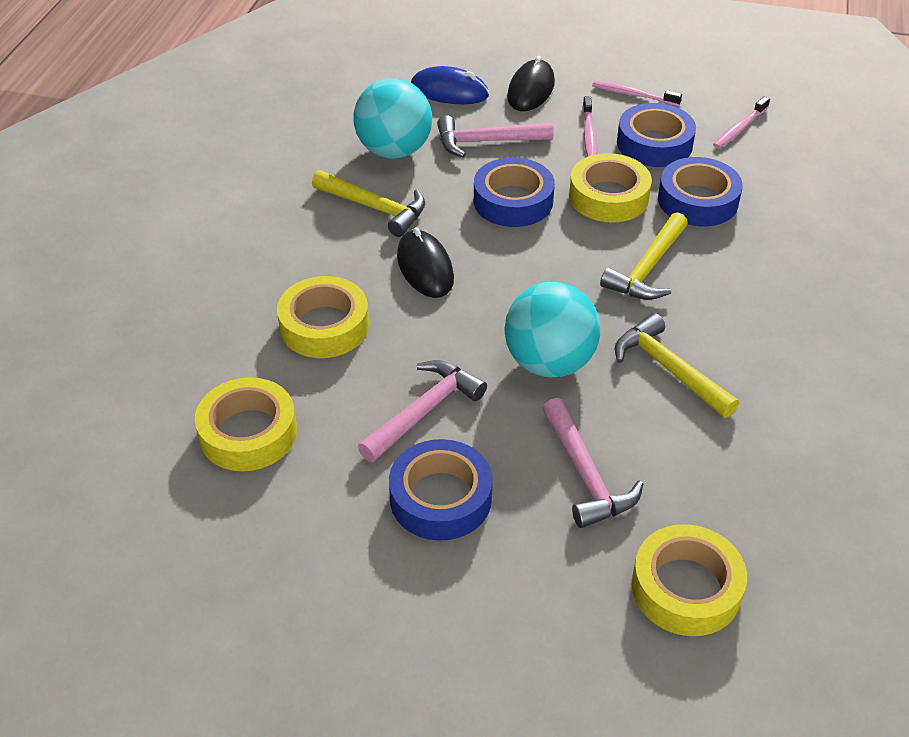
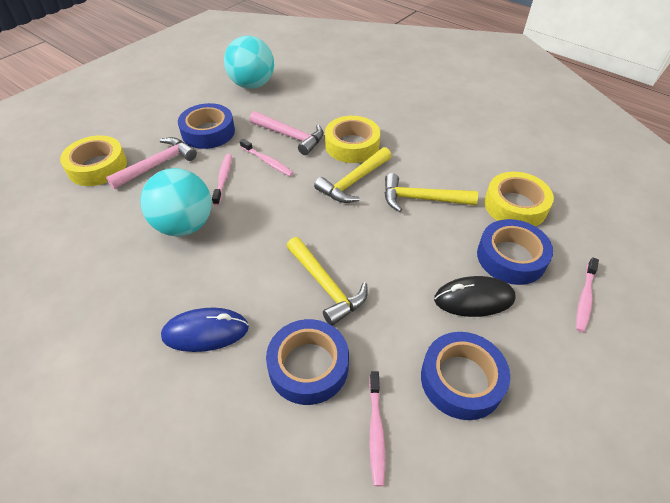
black mouse: 2 -> 1
pink hammer: 3 -> 2
pink toothbrush: 3 -> 4
yellow tape: 4 -> 3

